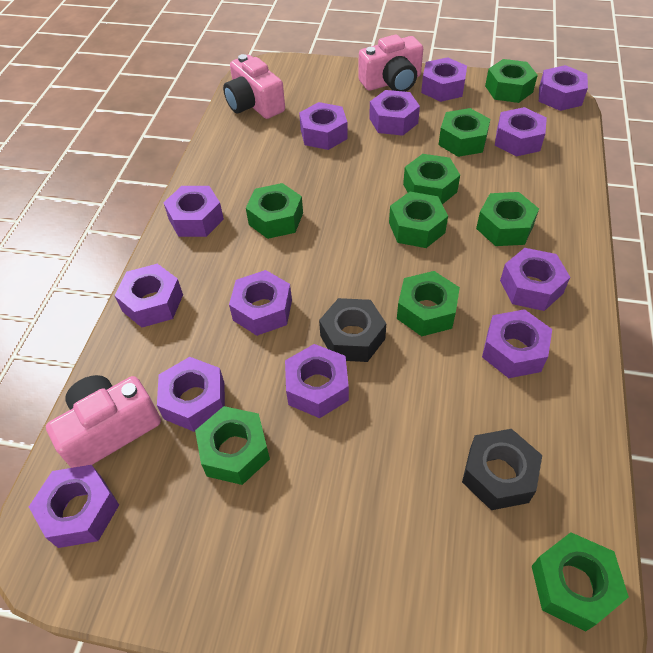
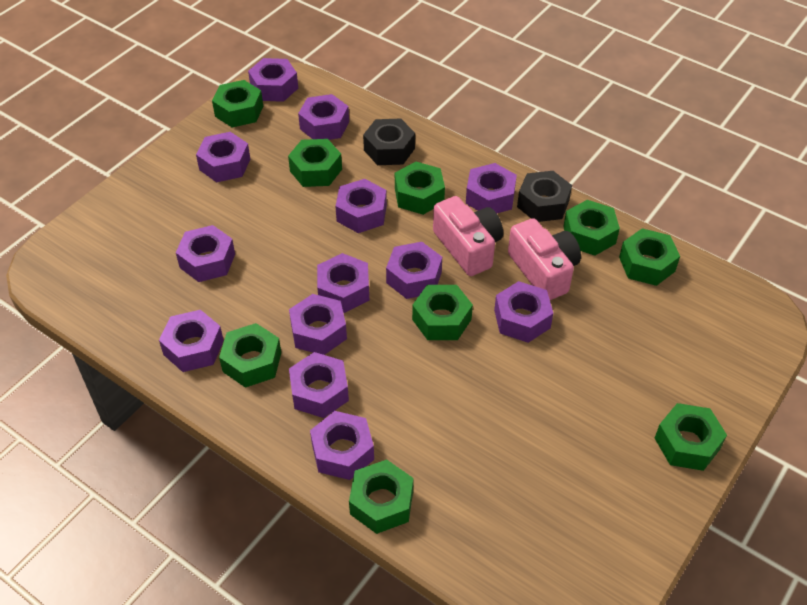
pink camera: 3 -> 2

